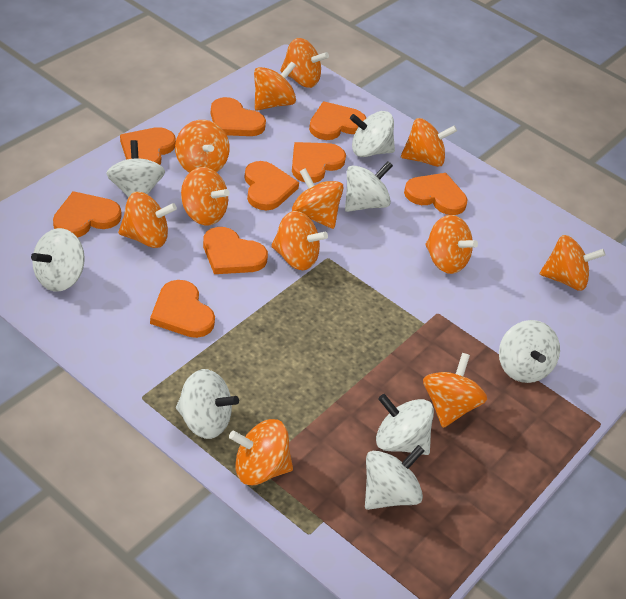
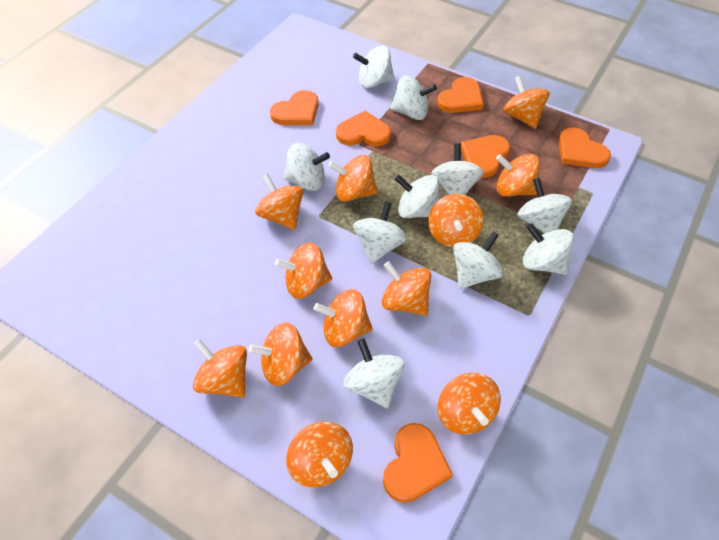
orange heart: 9 -> 6
white spinning top: 8 -> 10

